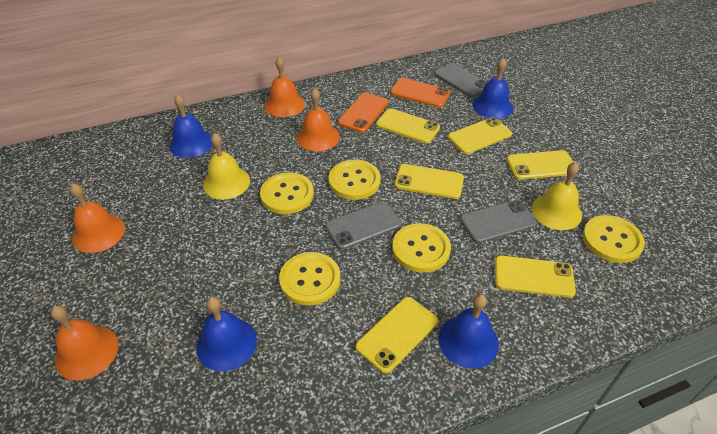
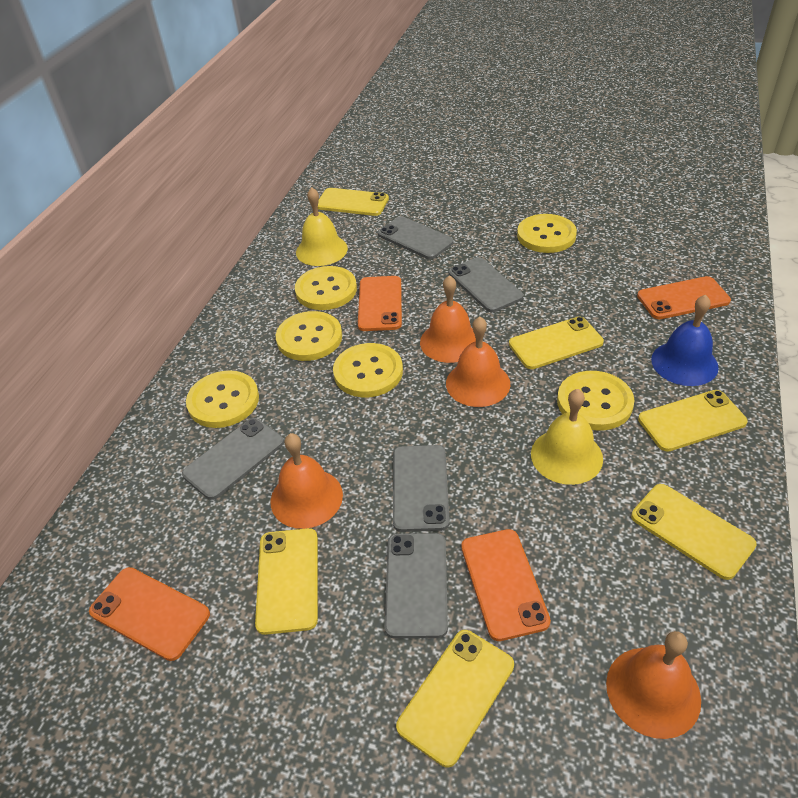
blue bell: 4 -> 1
grey phone: 3 -> 5
orange phone: 2 -> 4
yellow button: 5 -> 6

